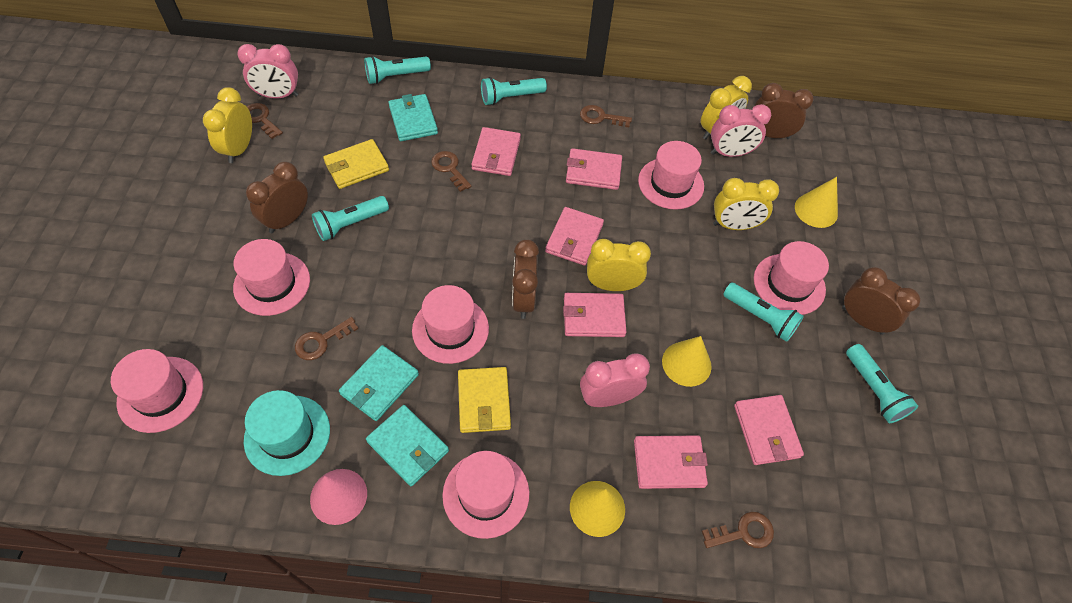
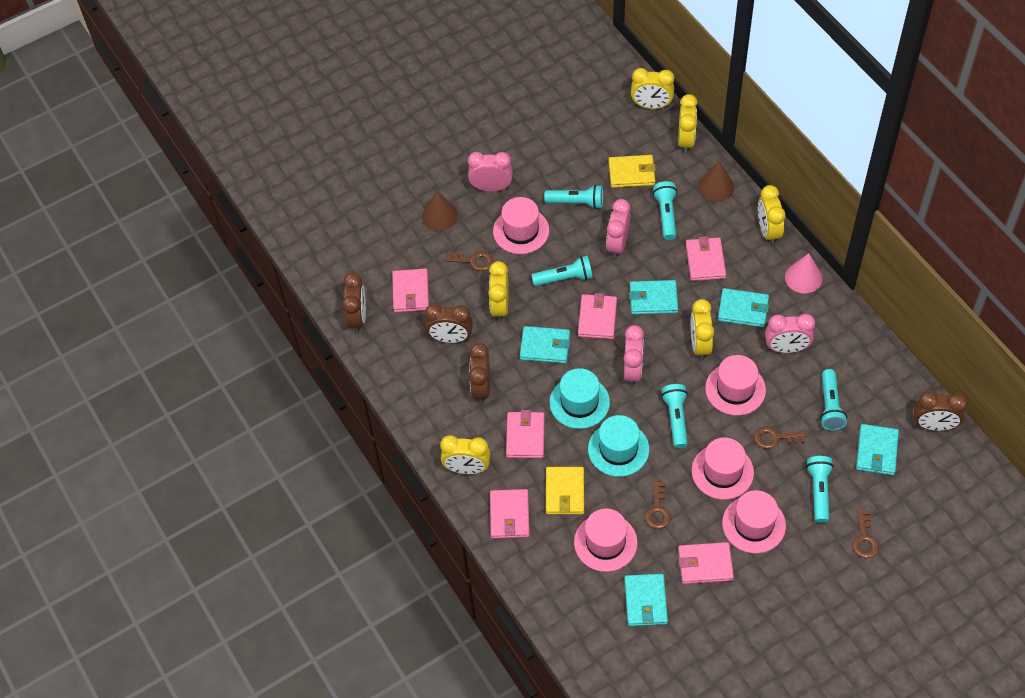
brown cone: 0 -> 2
brown key: 5 -> 4
pink clock: 3 -> 4
pink hat: 6 -> 5
turquoise flashlight: 5 -> 6
turquoise hat: 1 -> 2
turquoise wallet: 3 -> 5
yellow clock: 4 -> 6
yellow cone: 3 -> 0

